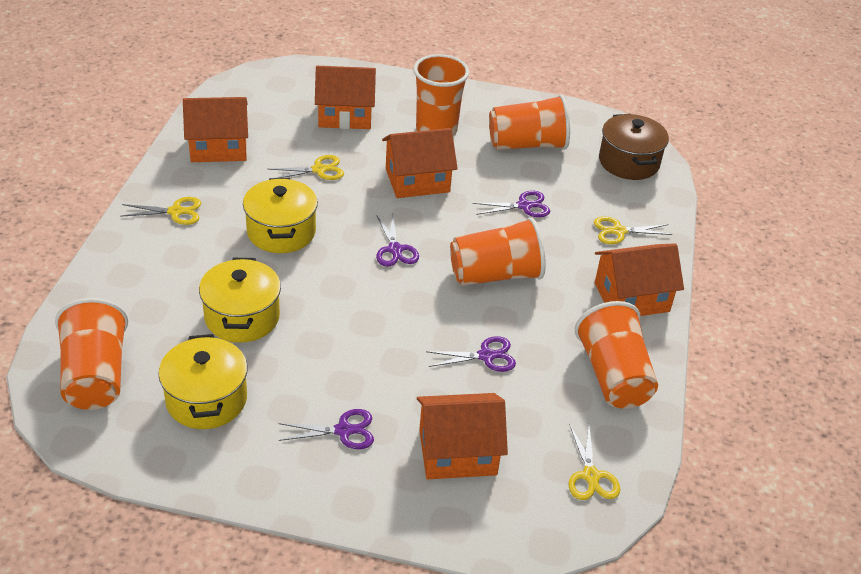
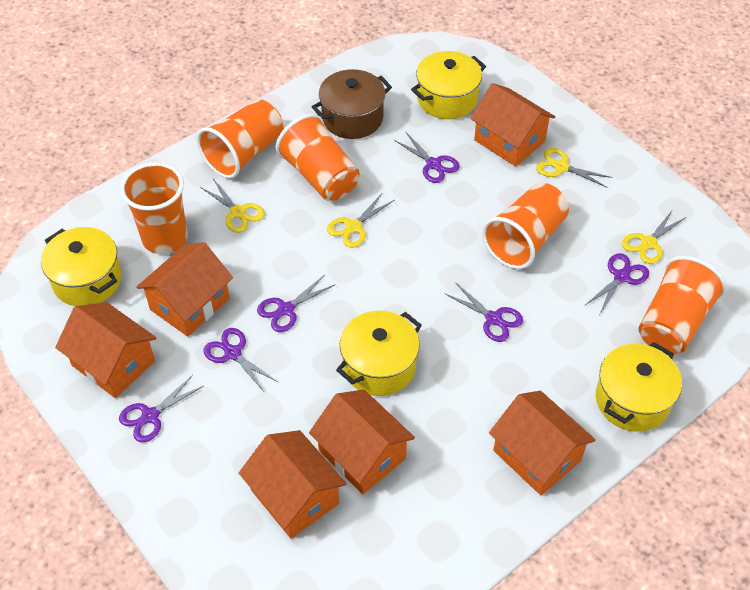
orange house: 5 -> 6
purple scissors: 4 -> 6
yellow pot: 3 -> 4

